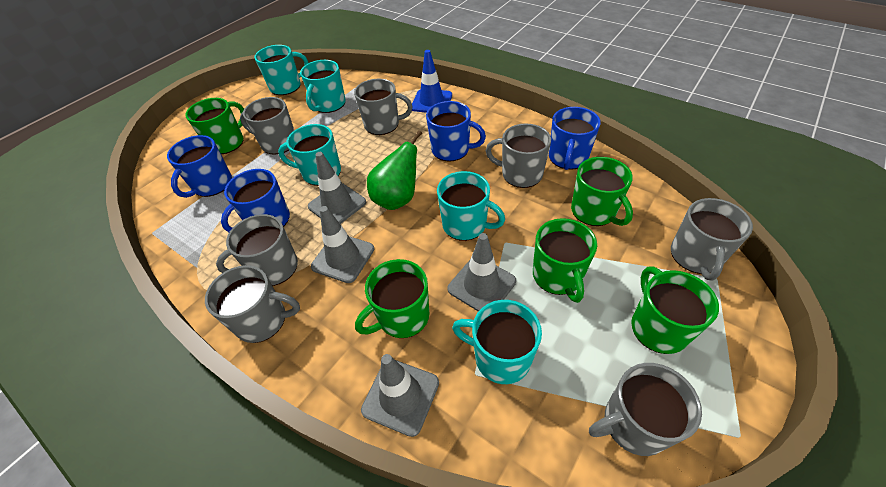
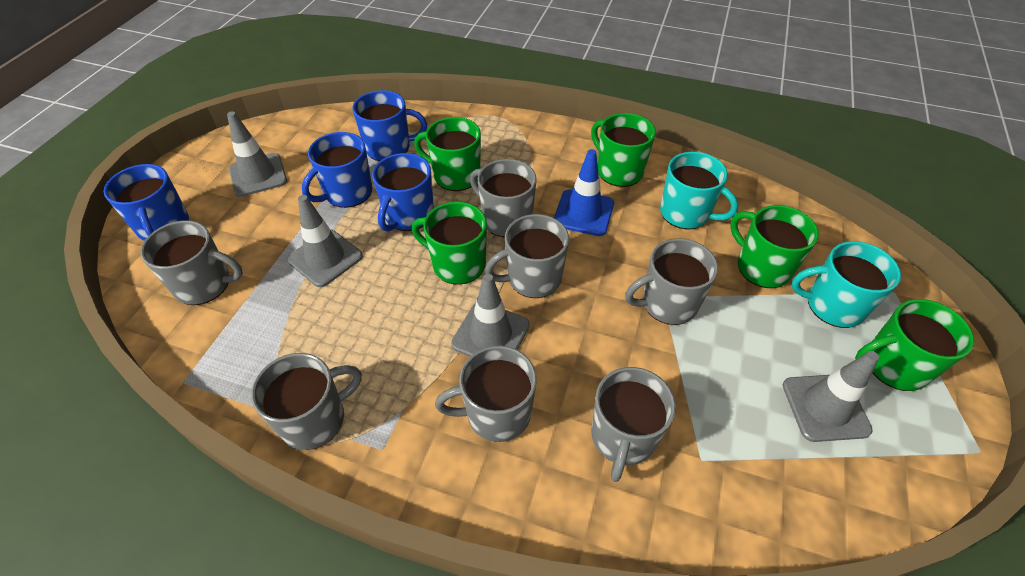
green pear: 1 -> 0
turquoise mug: 5 -> 2

